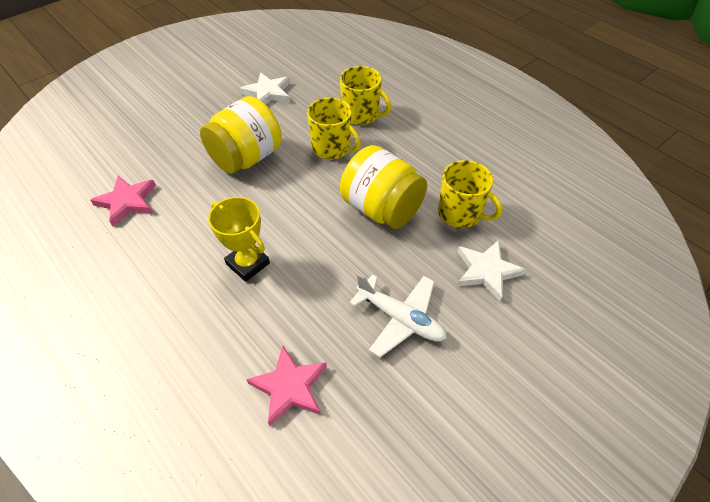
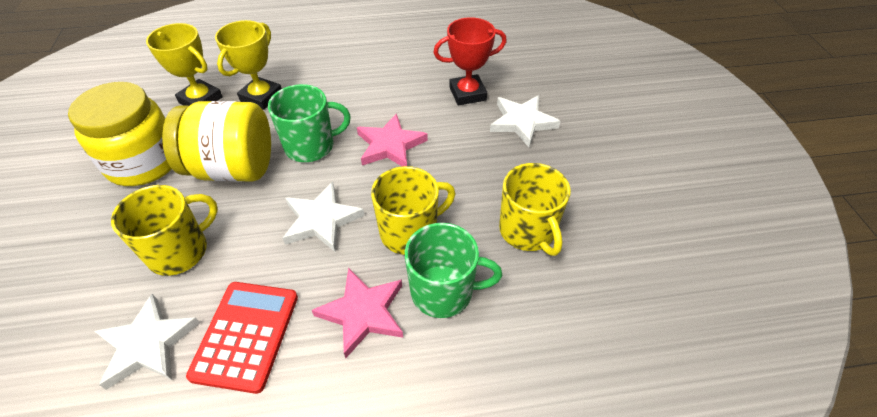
green mug: 0 -> 2
red calculator: 0 -> 1
red trophy: 0 -> 1
white plane: 1 -> 0
white star: 2 -> 3
yellow trophy: 1 -> 2

